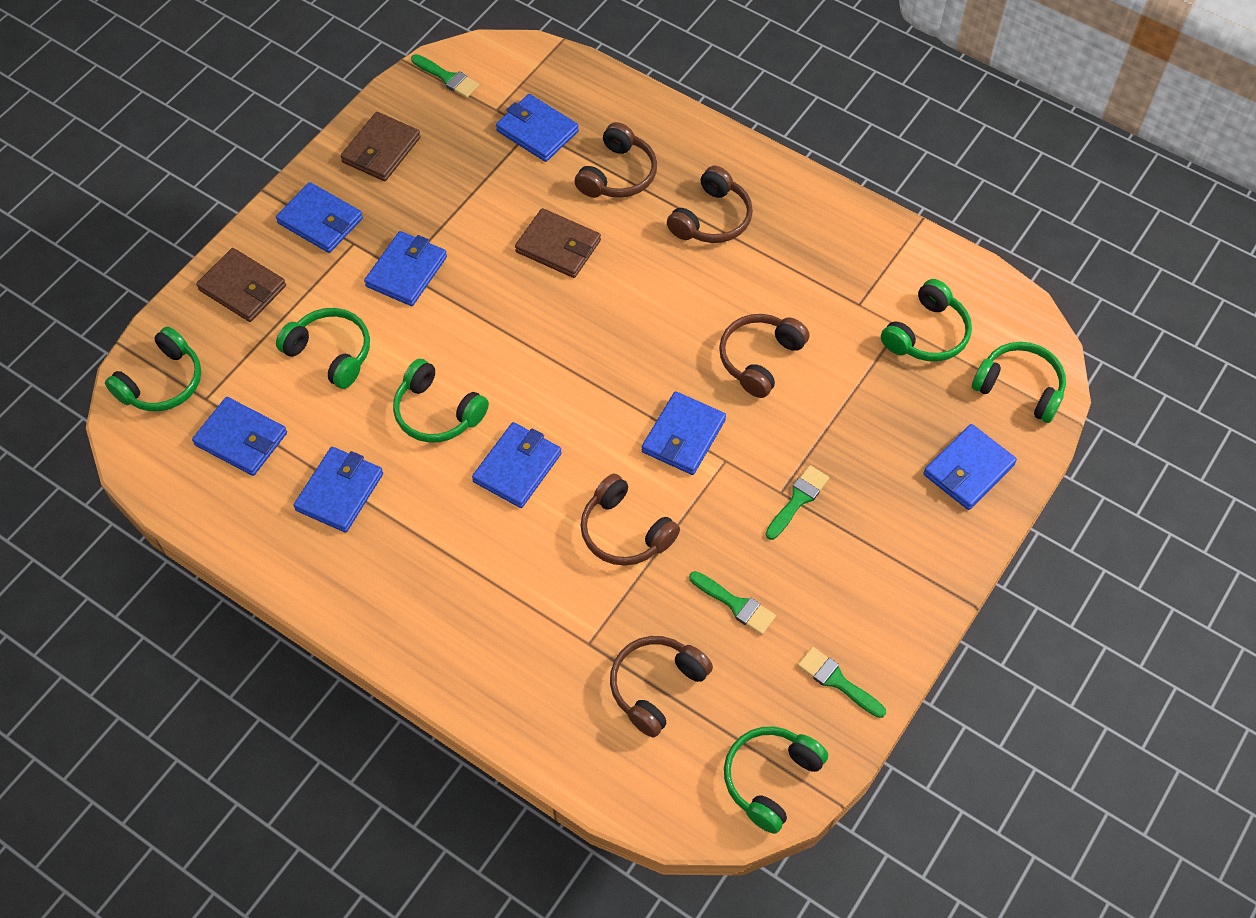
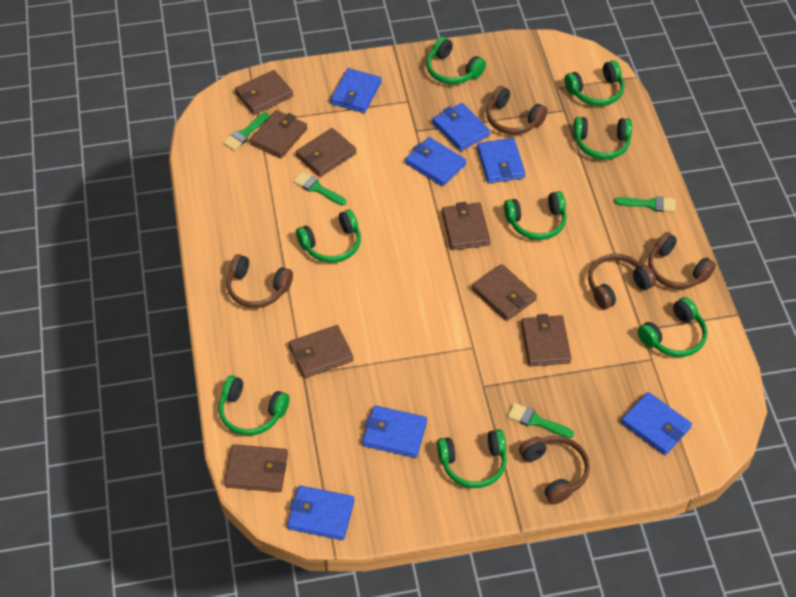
blue wallet: 8 -> 7
brown wallet: 3 -> 8
green headphones: 6 -> 8

